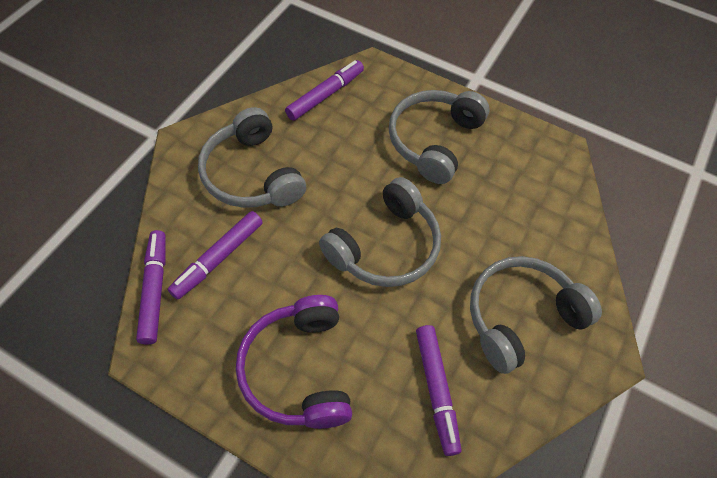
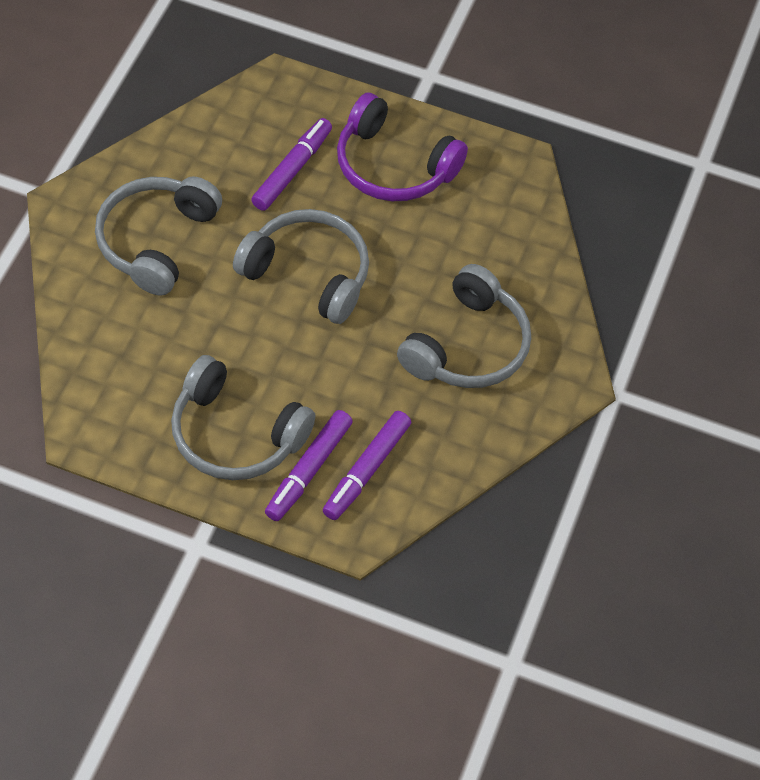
purple marker: 4 -> 3

